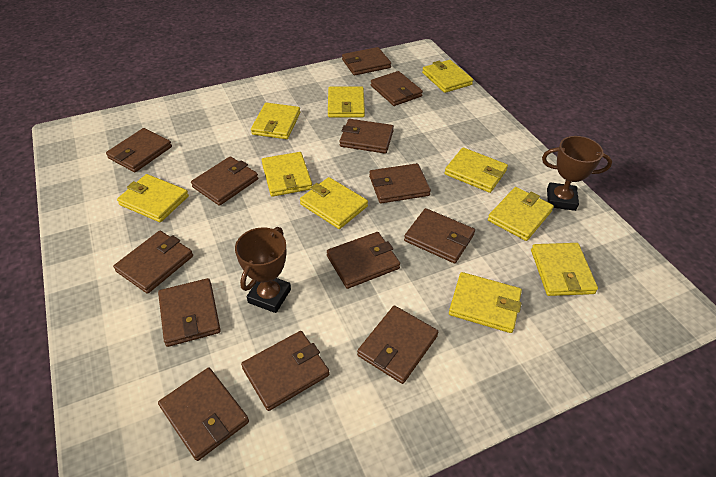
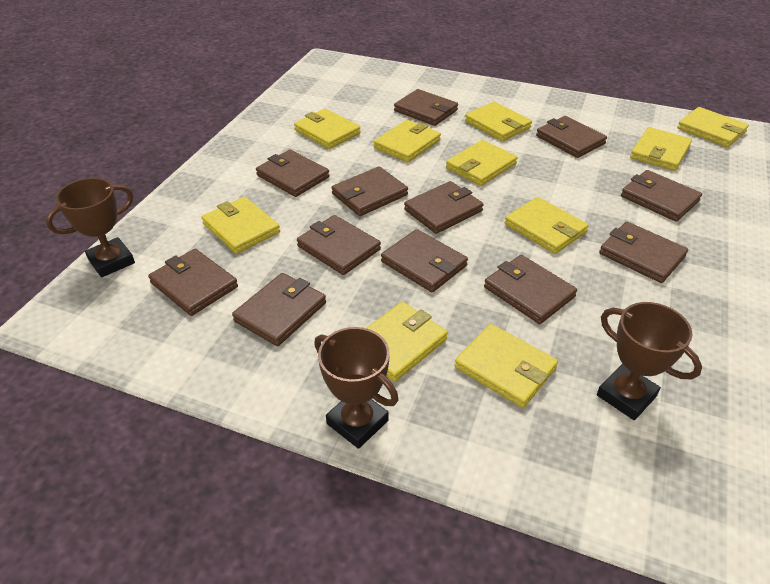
brown trophy: 2 -> 3
brown wallet: 13 -> 12

